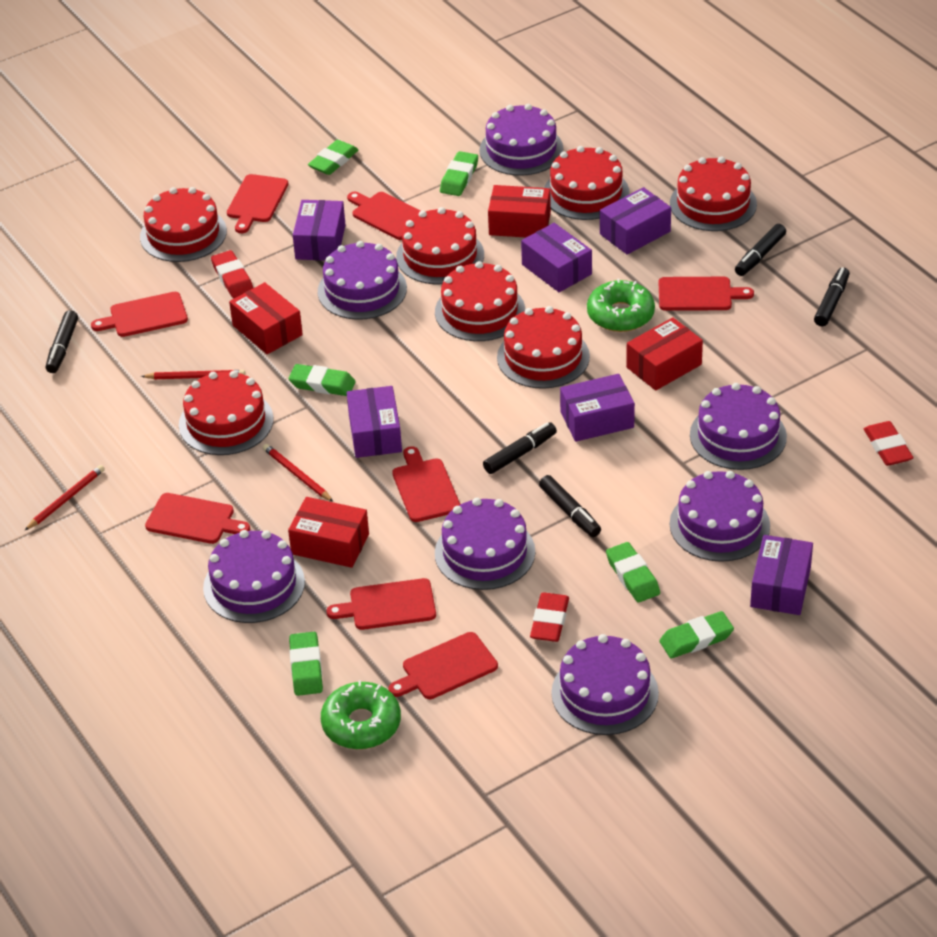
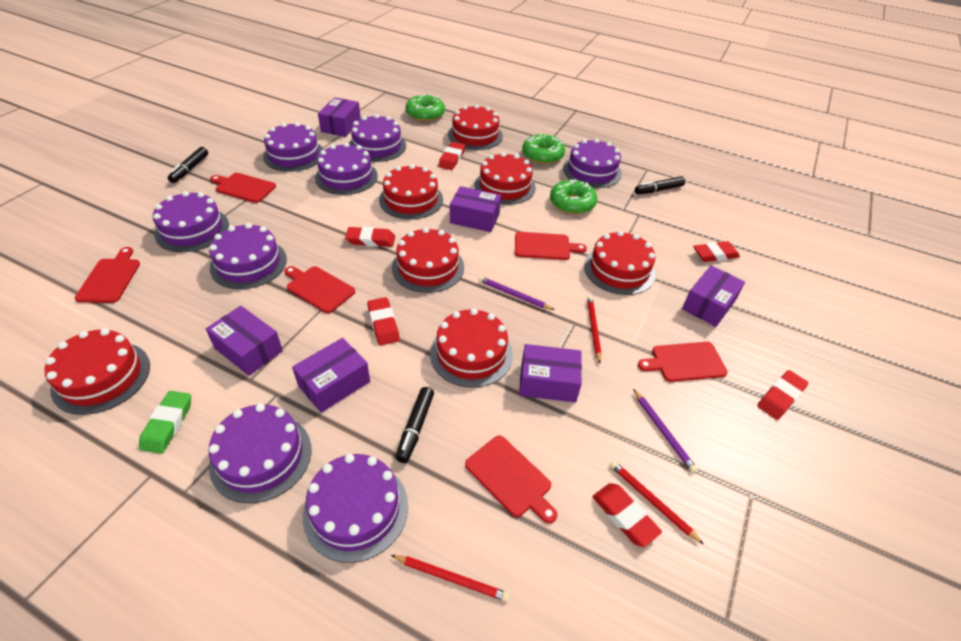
black marker: 5 -> 3
green donut: 2 -> 3
green eraser: 6 -> 1
purple cake: 7 -> 8
purple pencil: 0 -> 2
red box: 4 -> 0
red cutting board: 8 -> 6
red eraser: 3 -> 6

